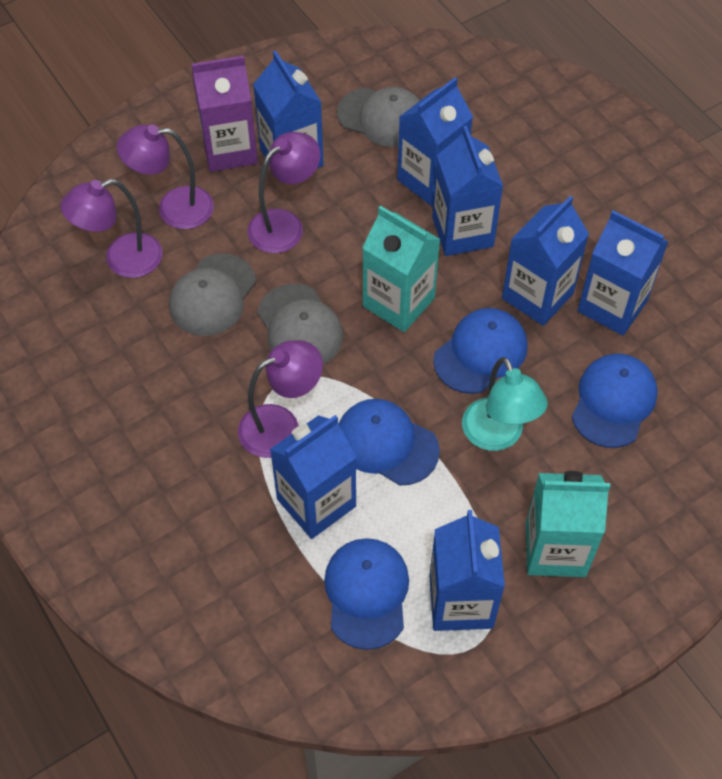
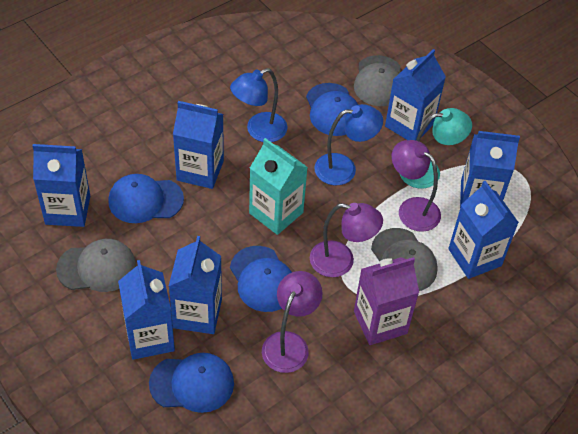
blue lamp: 0 -> 2
purple lamp: 4 -> 3
turquoise carton: 2 -> 1

